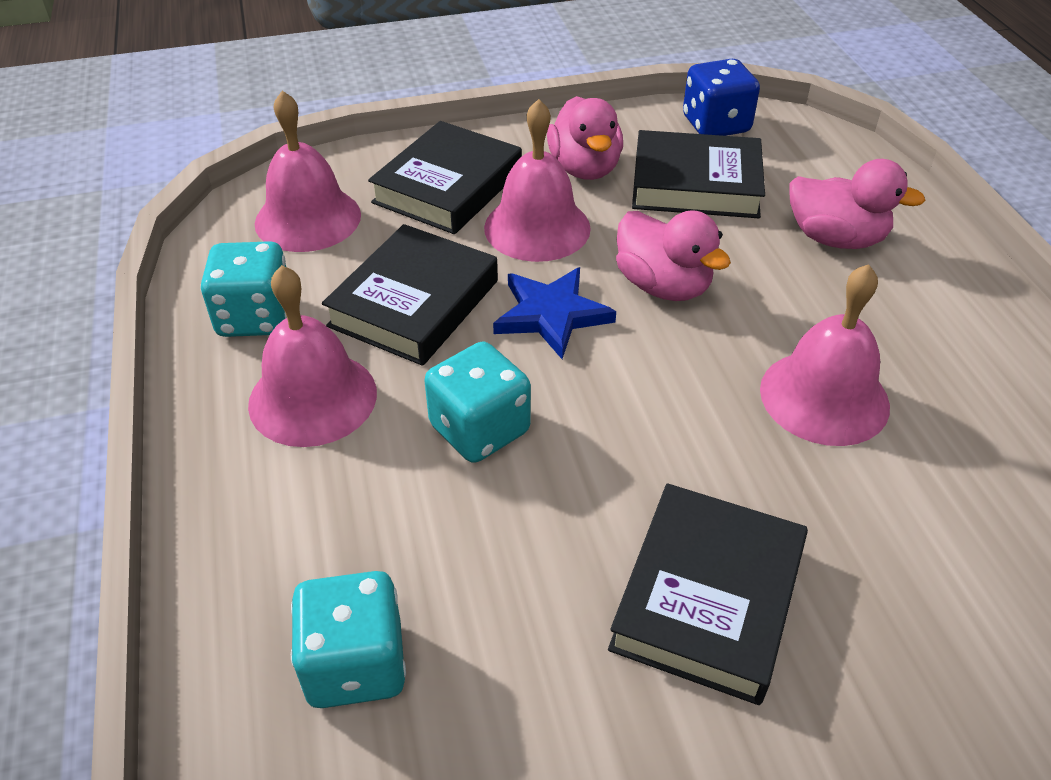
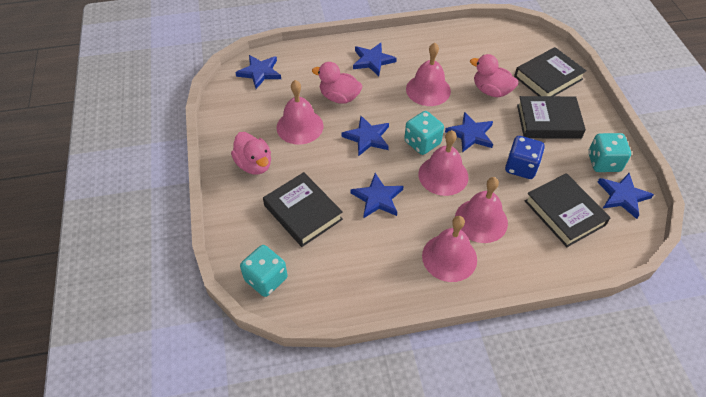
blue star: 1 -> 6
pink bell: 4 -> 5

